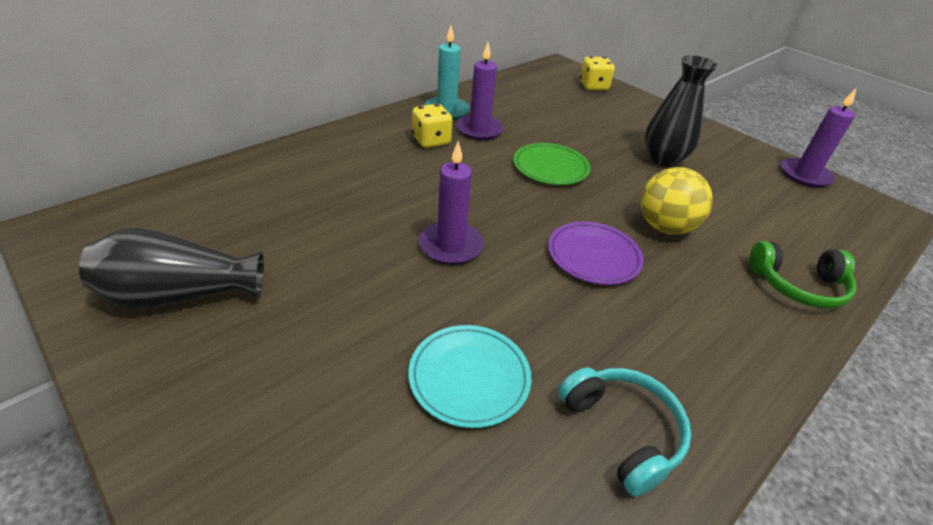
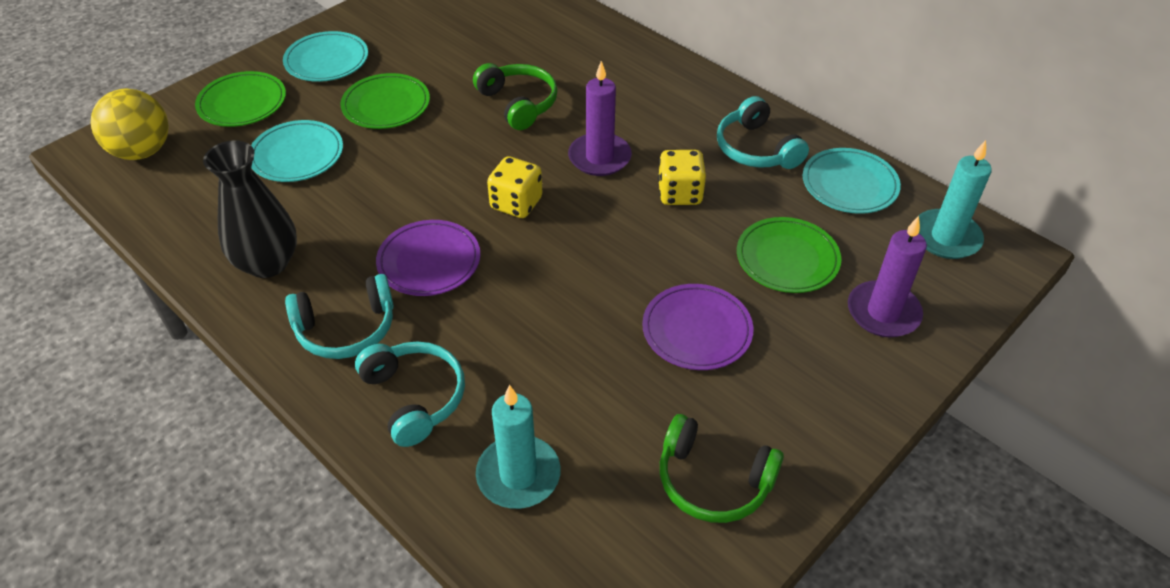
black vase: 2 -> 1
green headphones: 1 -> 2
green plate: 1 -> 3
purple candle: 3 -> 2
purple plate: 1 -> 2
turquoise candle: 1 -> 2
turquoise headphones: 1 -> 3
turquoise plate: 1 -> 3

